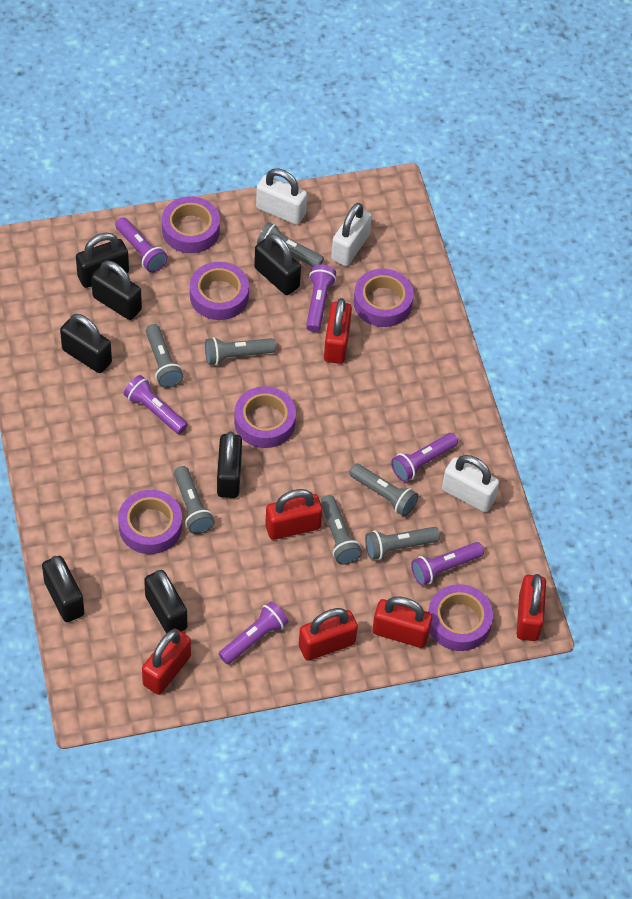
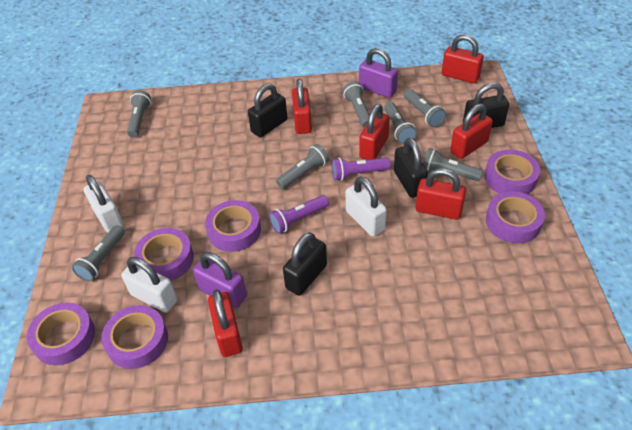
black padlock: 7 -> 4
purple flashlight: 6 -> 2
purple padlock: 0 -> 2

